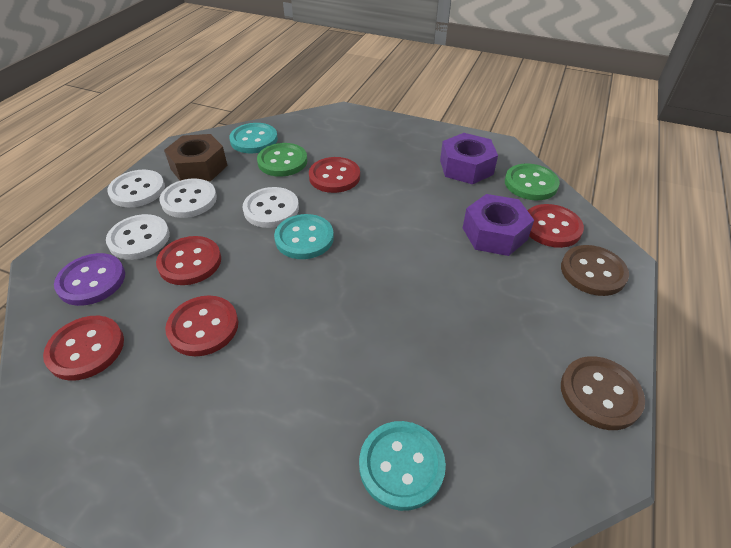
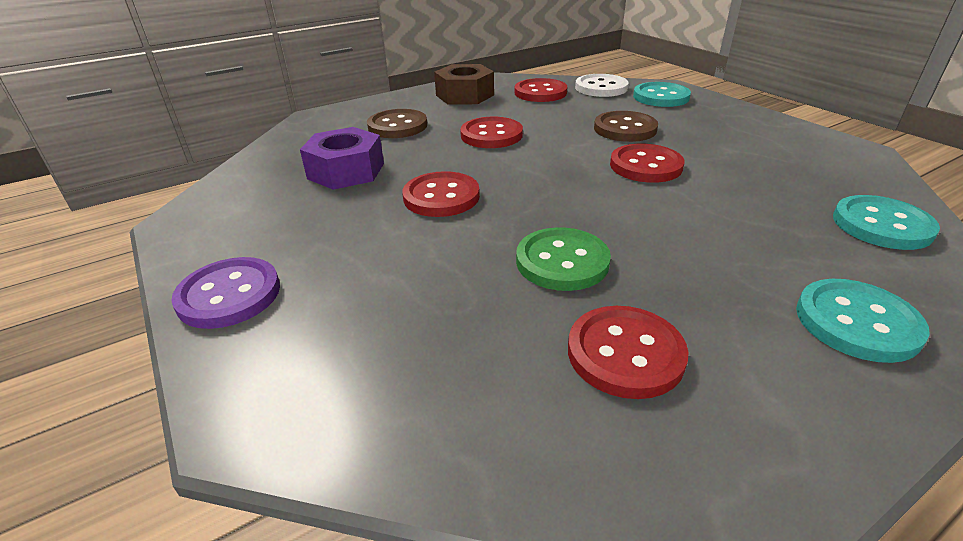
green button: 2 -> 1
purple nut: 2 -> 1
white button: 4 -> 1

